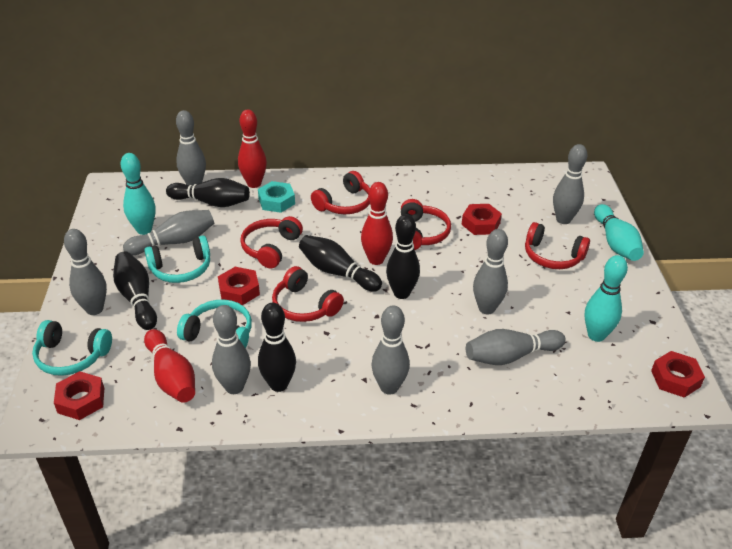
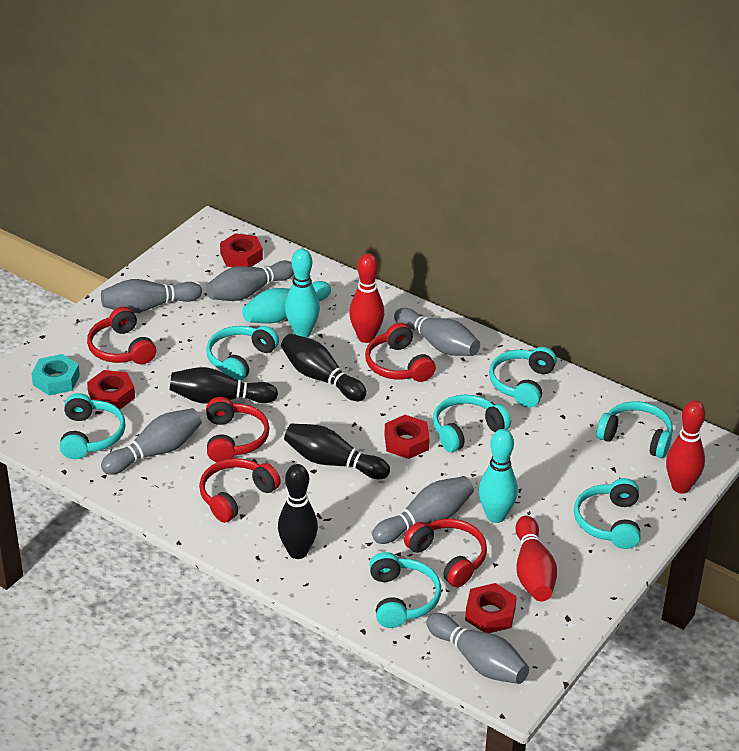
black bowling pin: 5 -> 4
grey bowling pin: 8 -> 6
turquoise headphones: 3 -> 7

